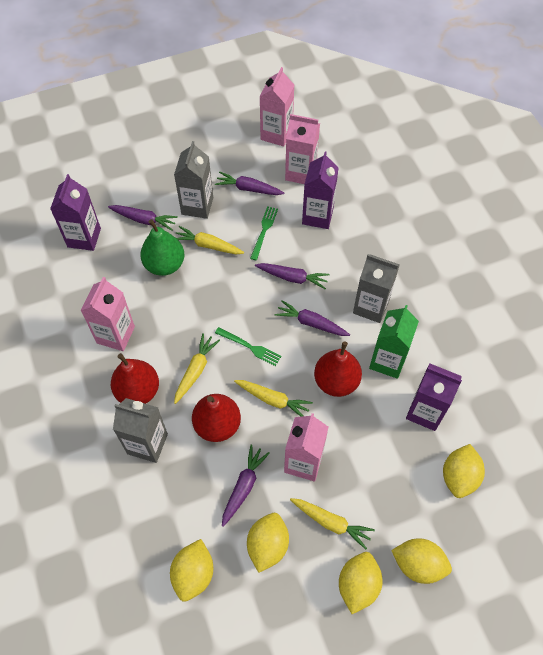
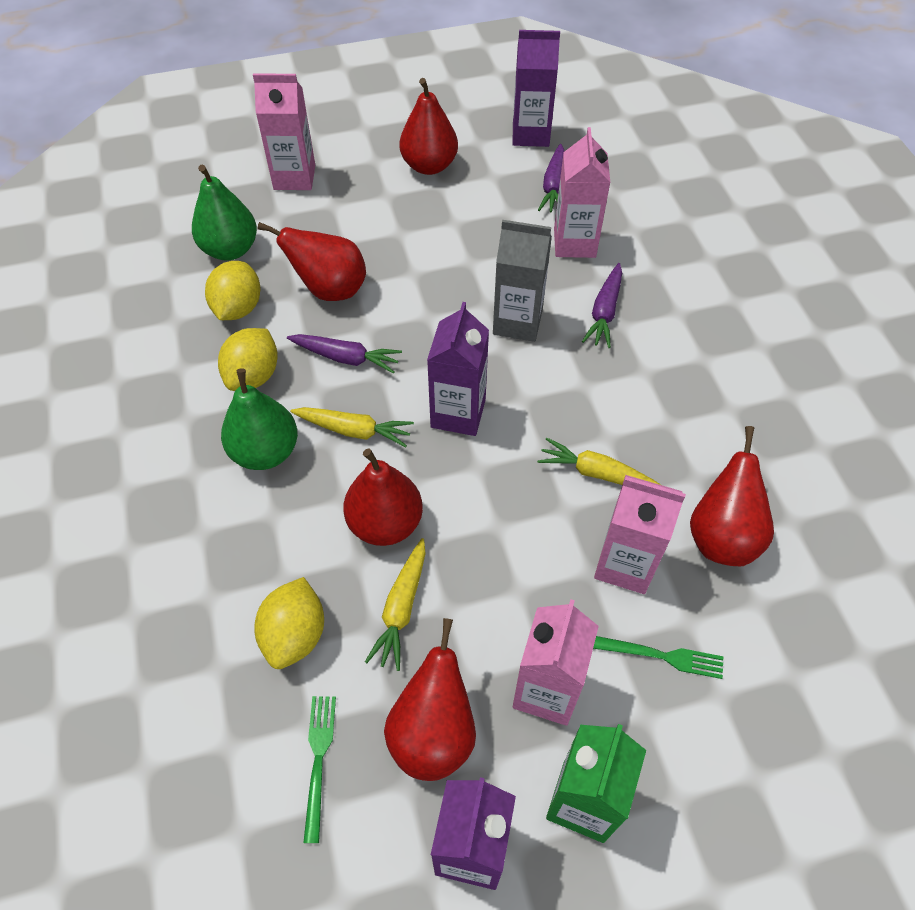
green pear: 1 -> 2
grey carton: 3 -> 1
purple carrot: 5 -> 3
red pear: 3 -> 5
yellow carrot: 4 -> 3
yellow lemon: 5 -> 3

